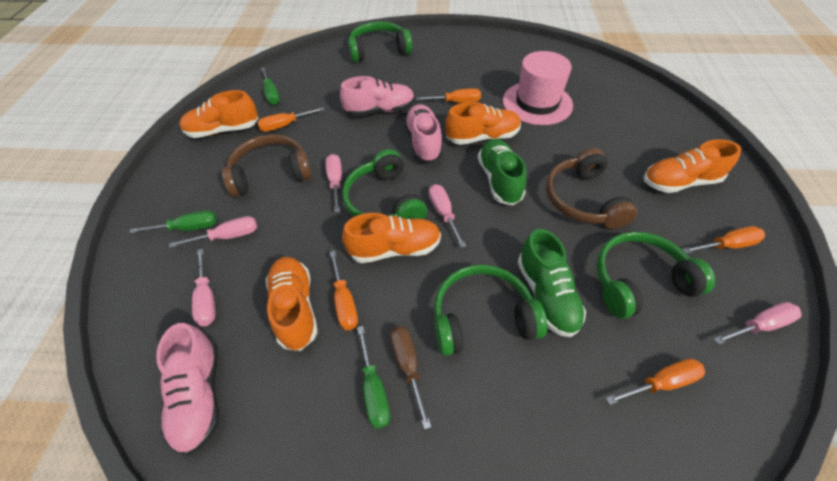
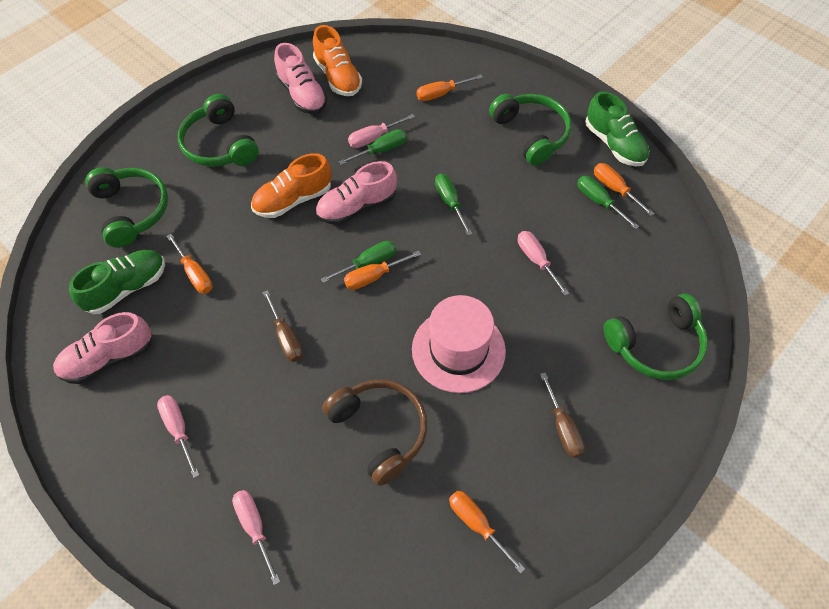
brown headphones: 2 -> 1
brown screwdriver: 1 -> 2
green screwdriver: 3 -> 4
orange shoe: 5 -> 2
pink screwdriver: 5 -> 4

